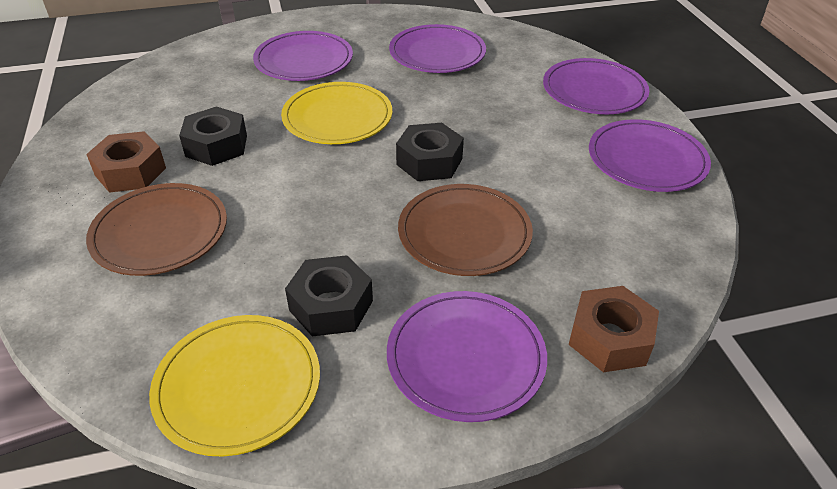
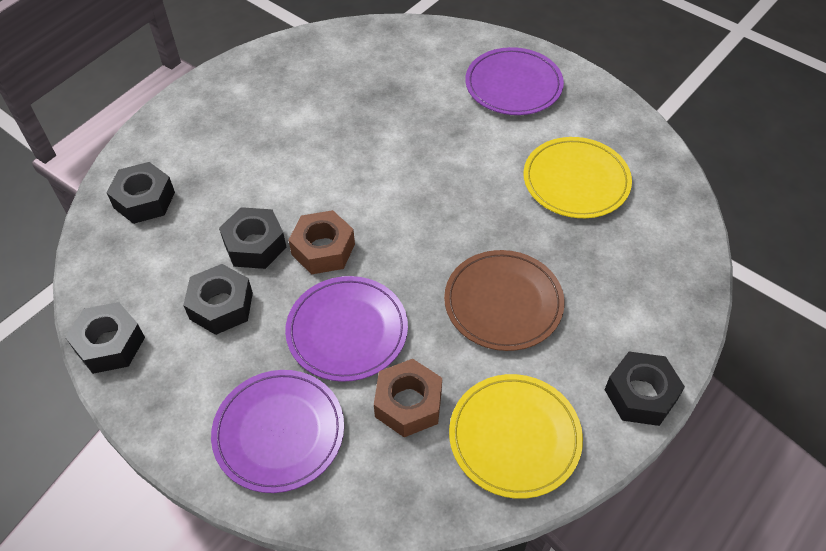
black nut: 3 -> 5
brown plate: 2 -> 1
purple plate: 5 -> 3

